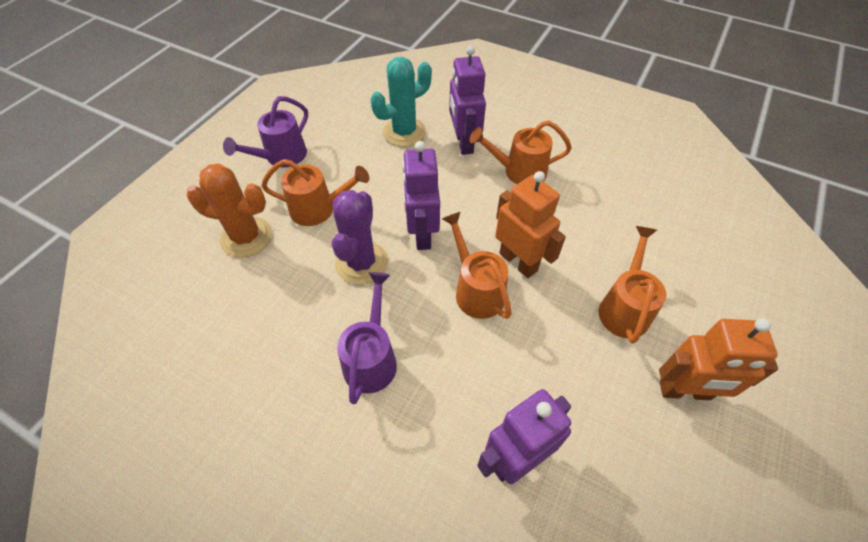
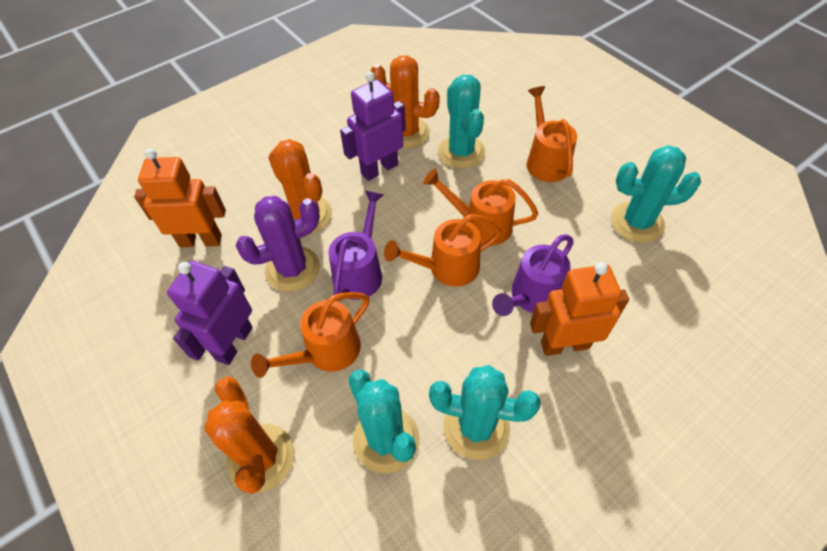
orange cactus: 1 -> 3
purple robot: 3 -> 2
turquoise cactus: 1 -> 4

